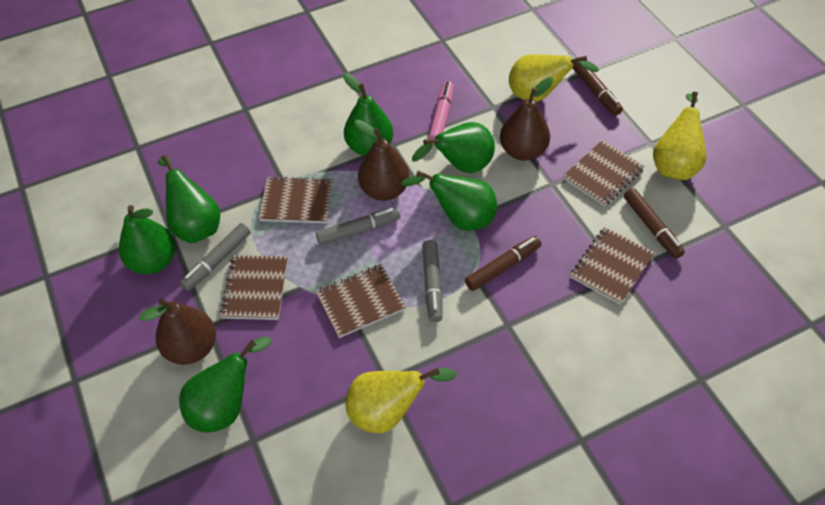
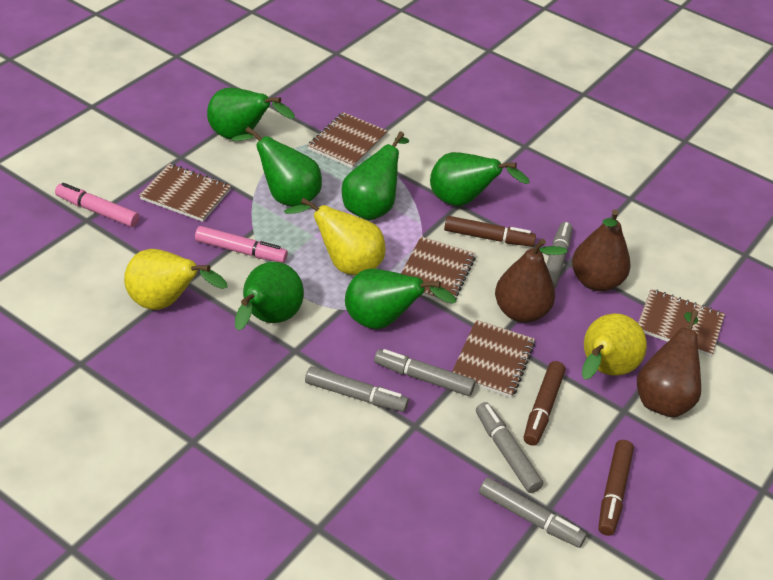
grey marker: 3 -> 5
pink marker: 1 -> 2

